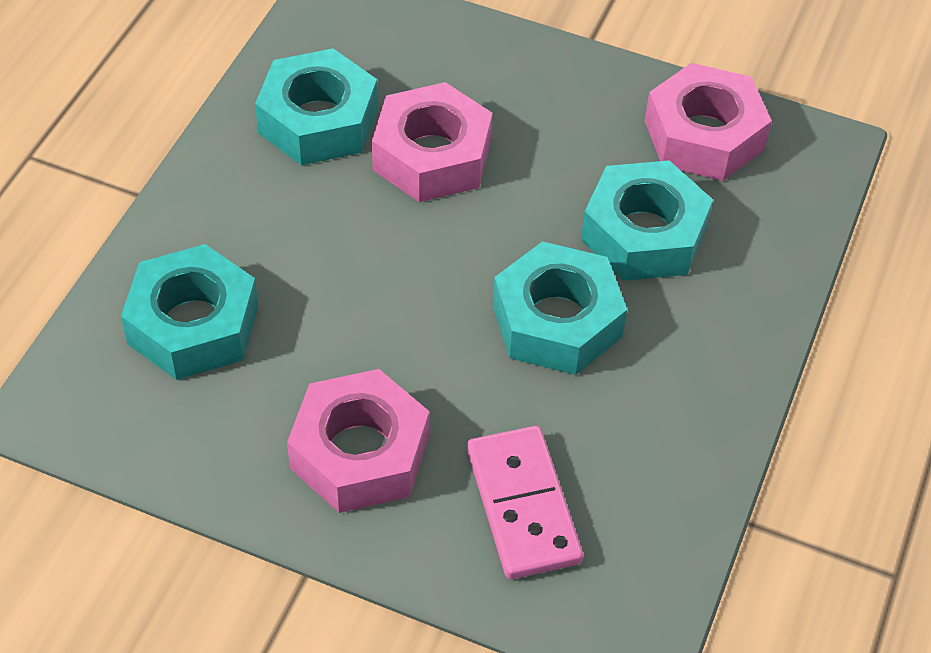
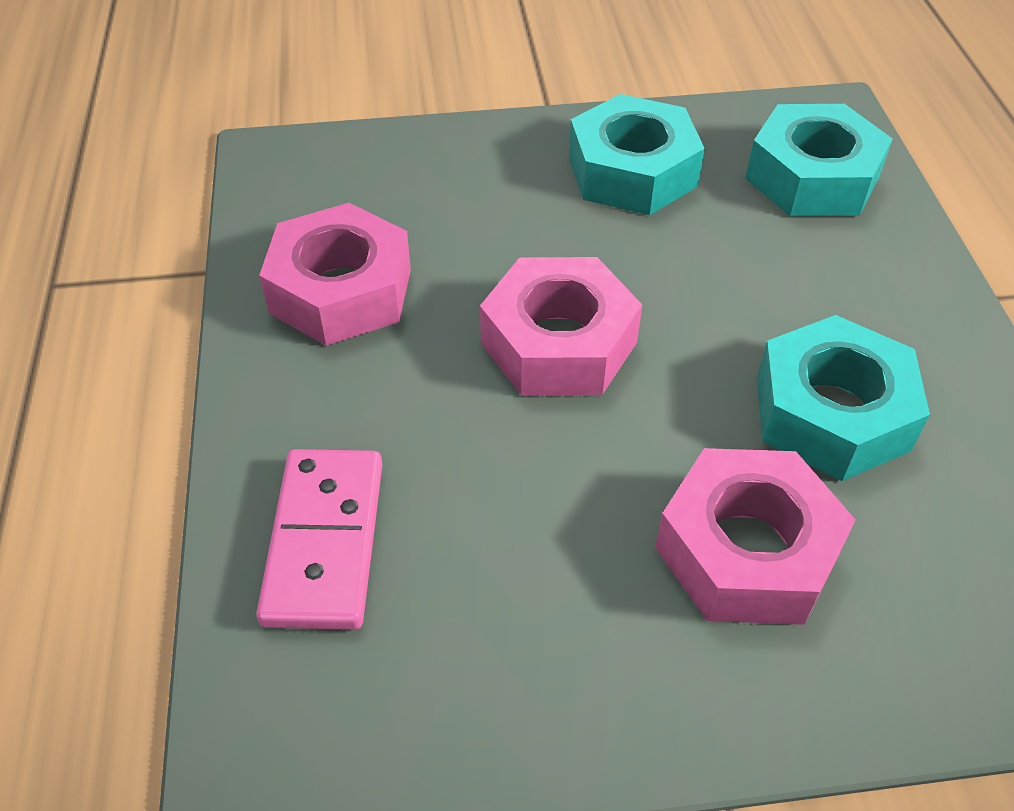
turquoise nut: 4 -> 3

